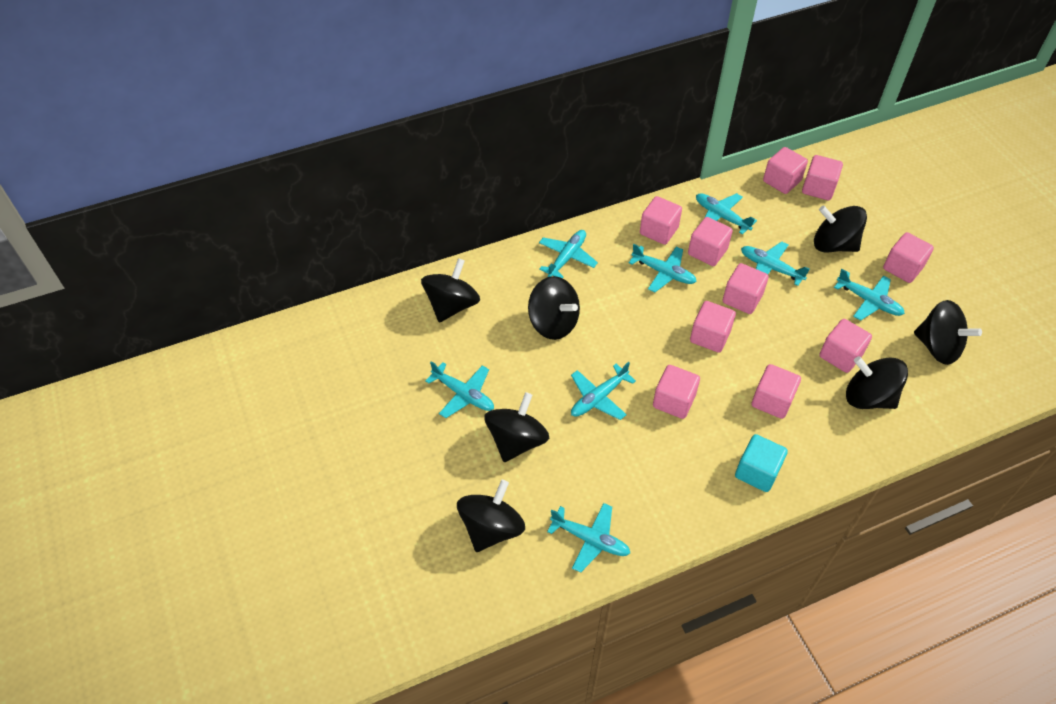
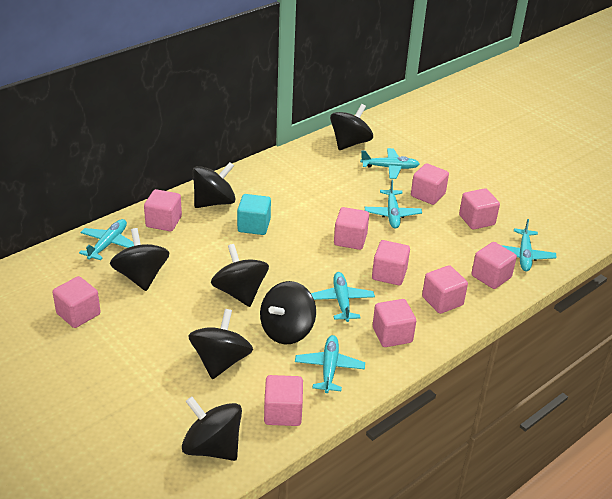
turquoise plane: 8 -> 6

